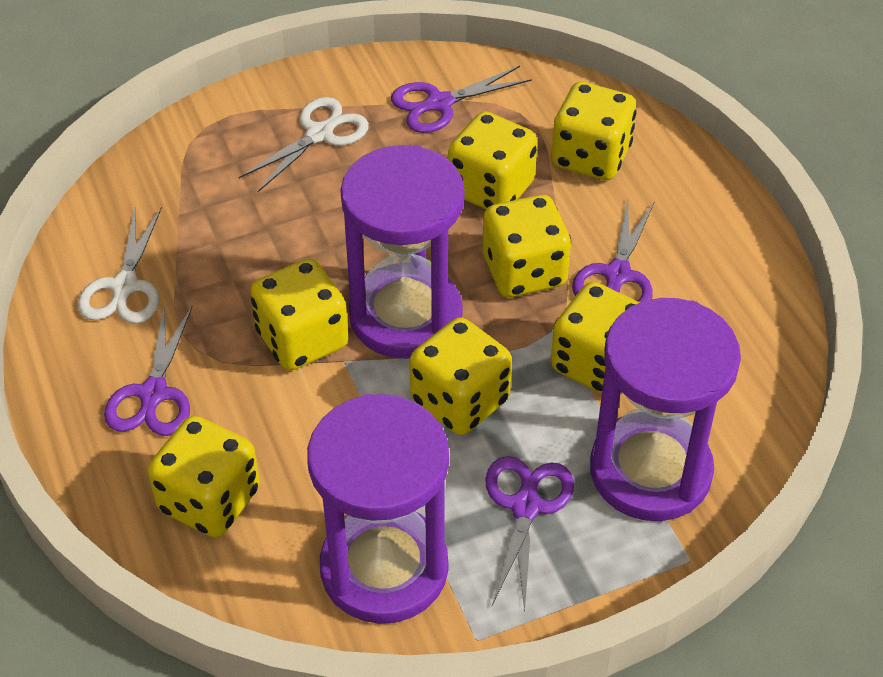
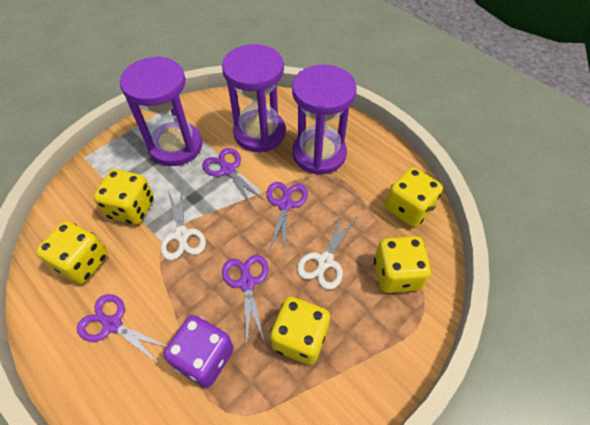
purple dice: 0 -> 1
yellow dice: 7 -> 5

